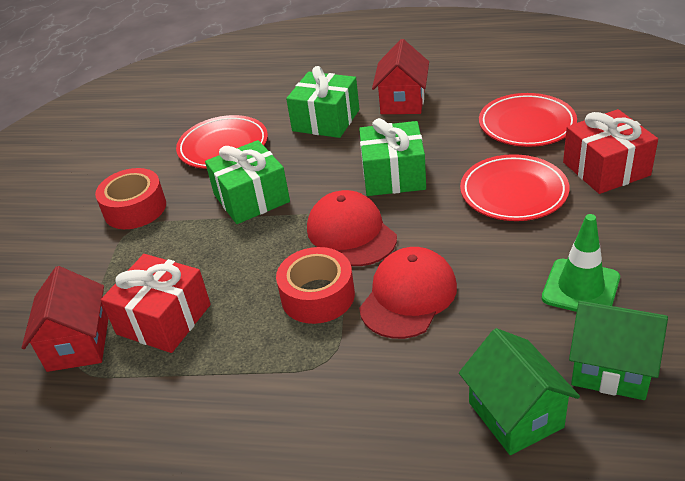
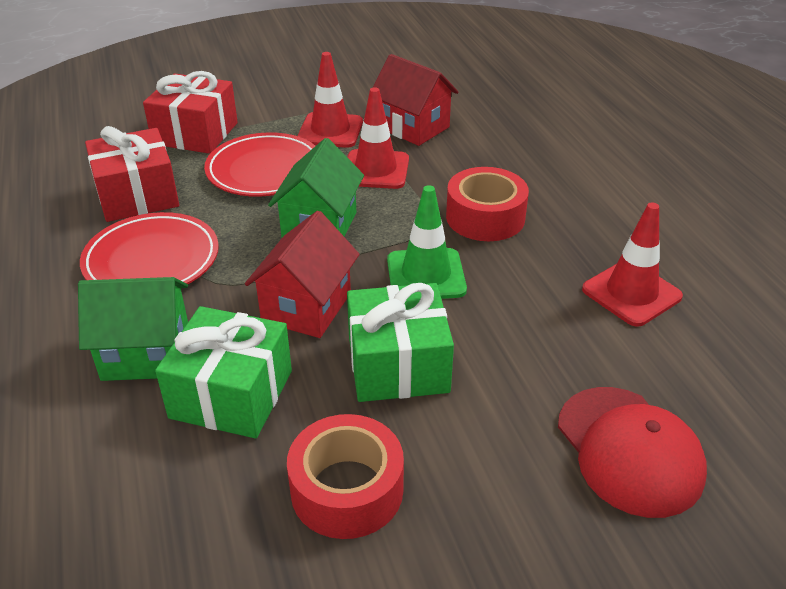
green gift: 3 -> 2
red cap: 2 -> 1
red plate: 3 -> 2
red traffic cone: 0 -> 3

